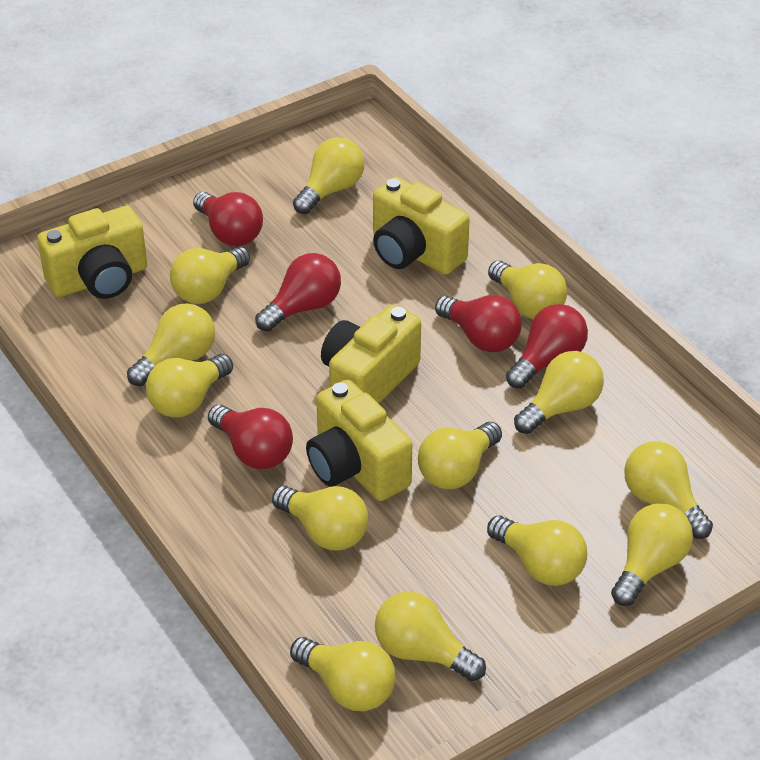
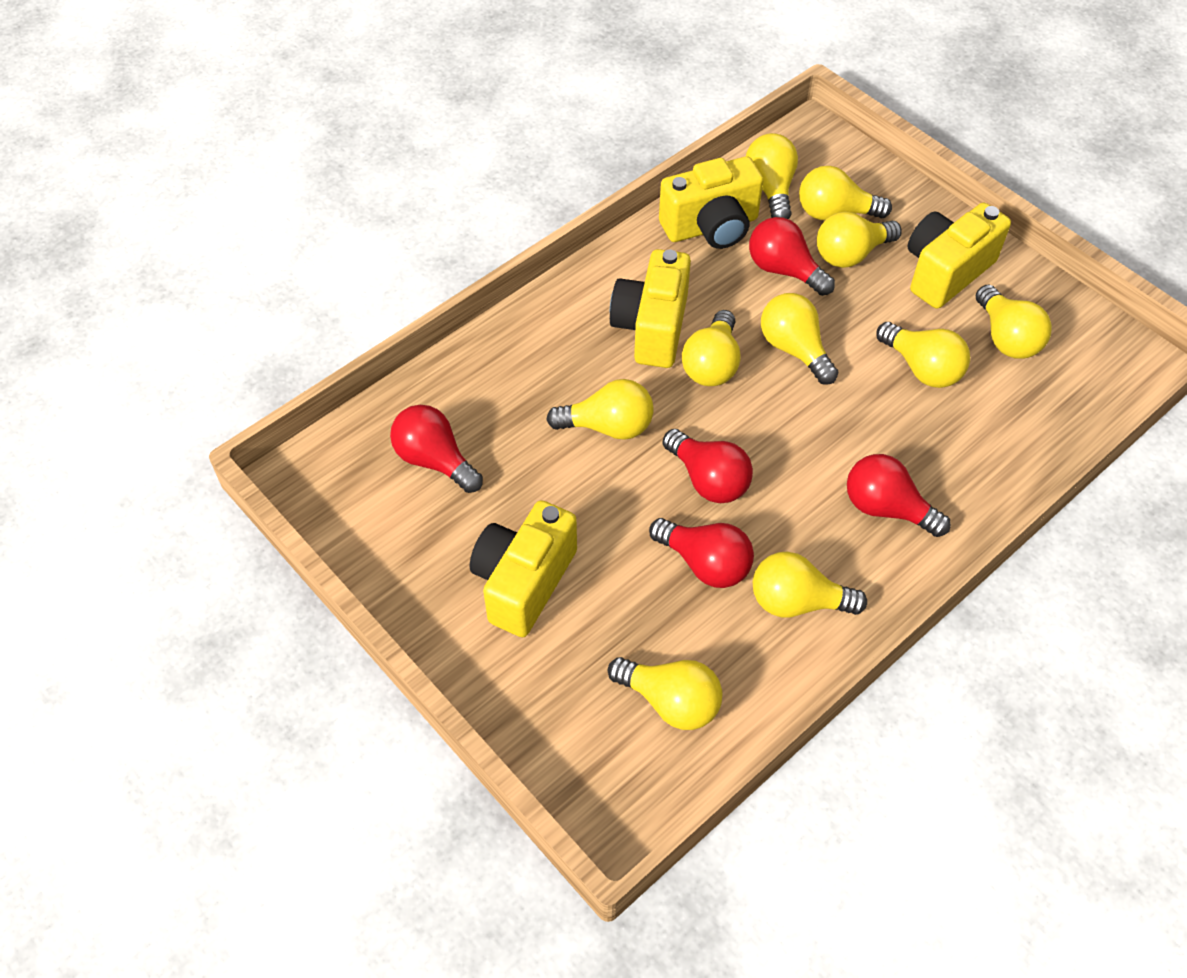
yellow light bulb: 13 -> 10

